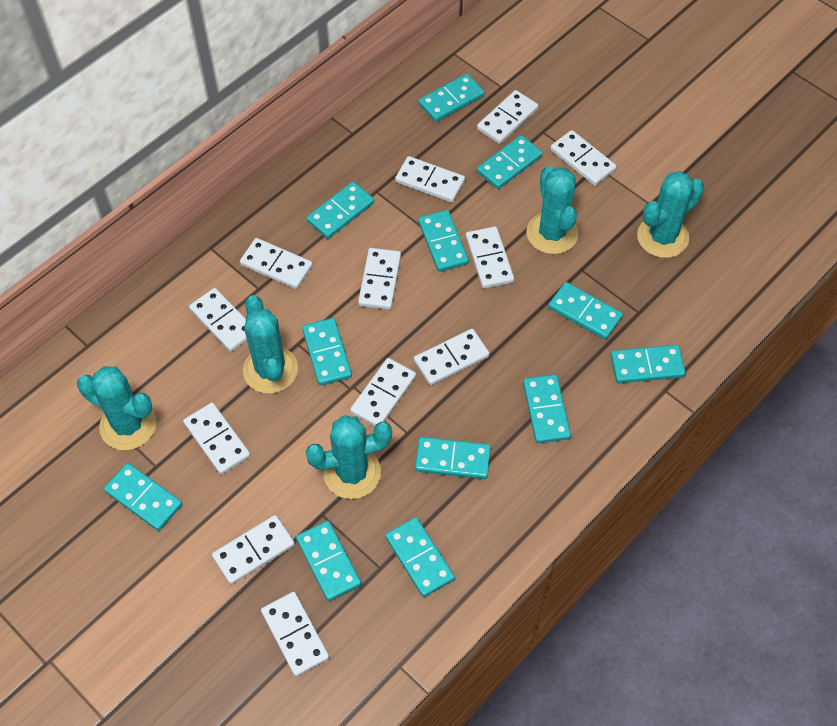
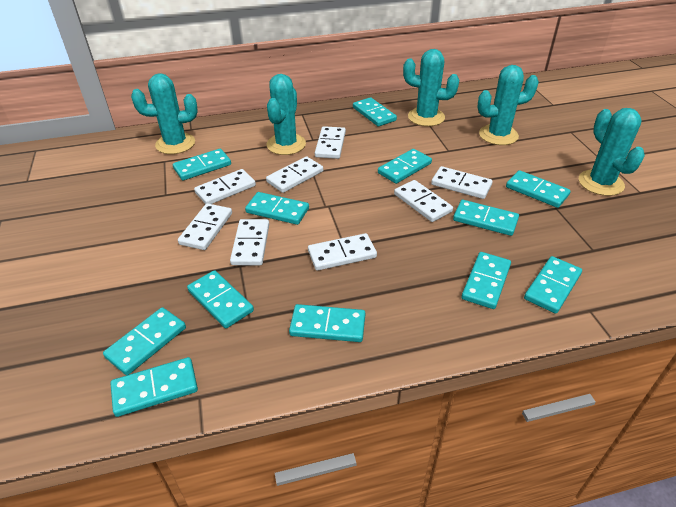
white domino: 12 -> 8

